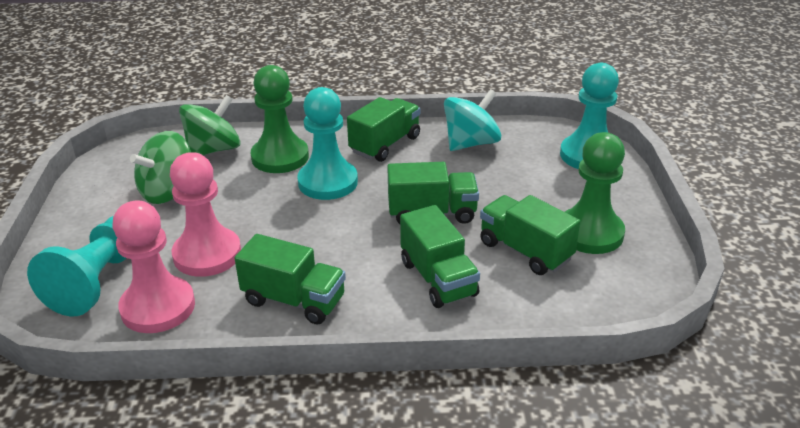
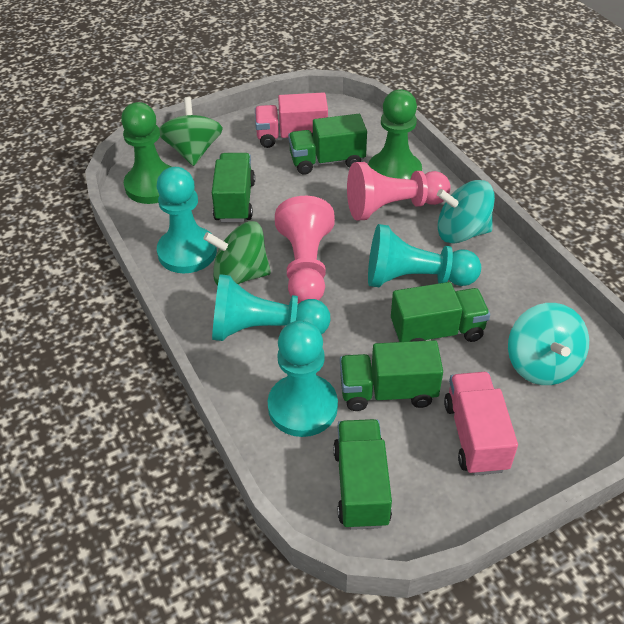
pink truck: 0 -> 2
turquoise pawn: 3 -> 4
turquoise spinning top: 1 -> 2

